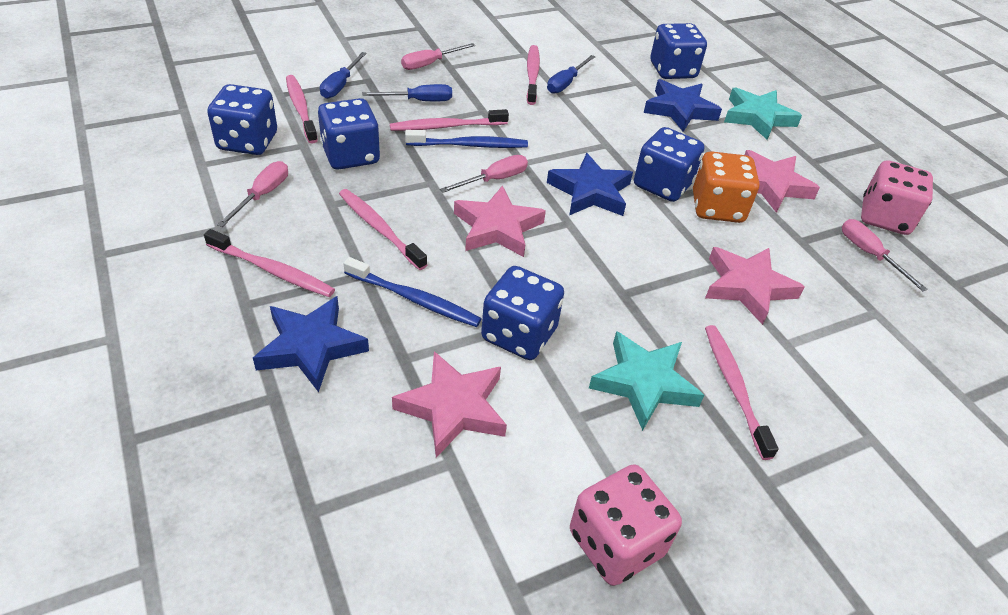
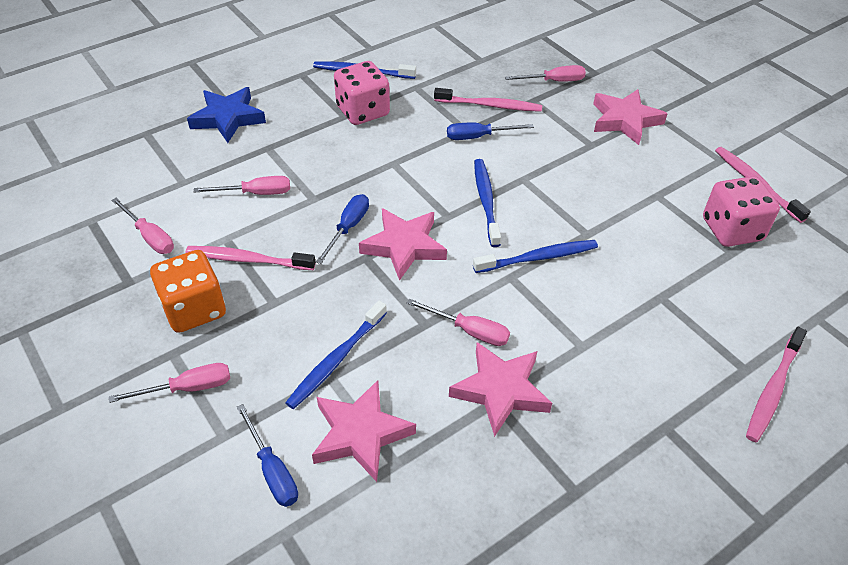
blue dice: 5 -> 0
blue star: 3 -> 1
blue toothbrush: 2 -> 4
pink screwdriver: 4 -> 5
pink toothbrush: 6 -> 4
turquoise star: 2 -> 0

